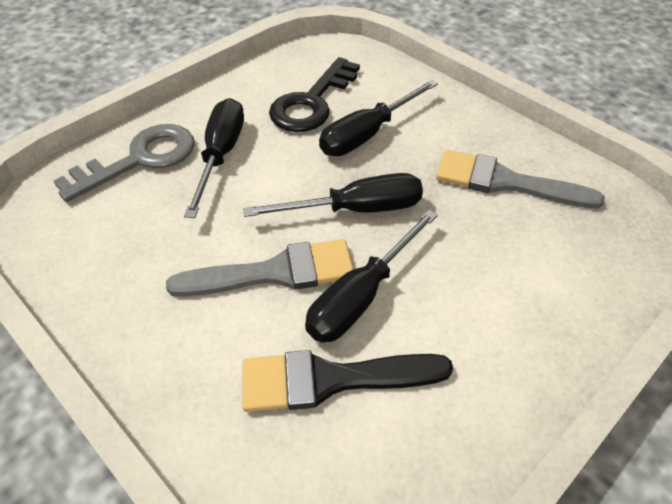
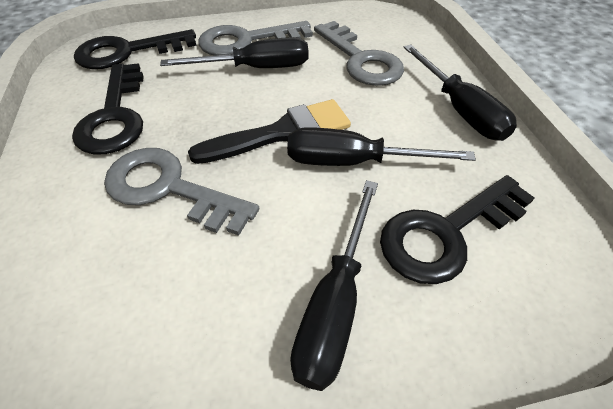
black key: 1 -> 3
grey brush: 2 -> 0
grey key: 1 -> 3

